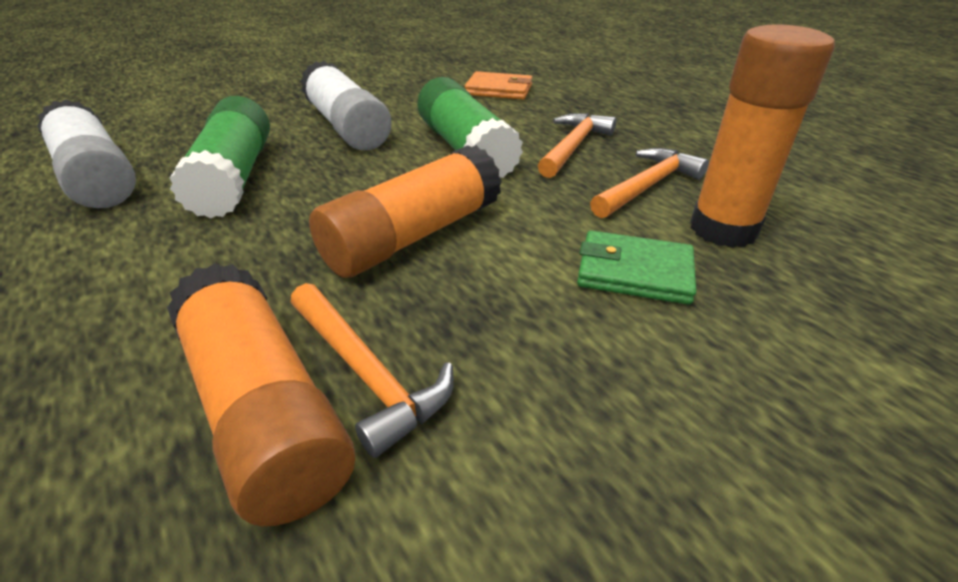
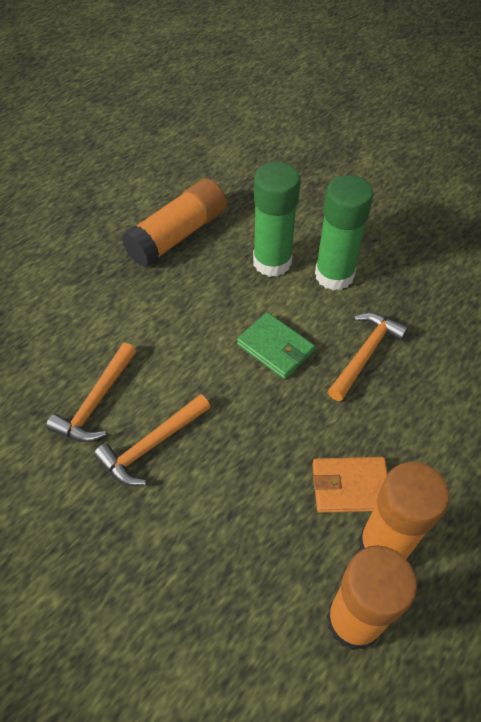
white glue stick: 2 -> 0

